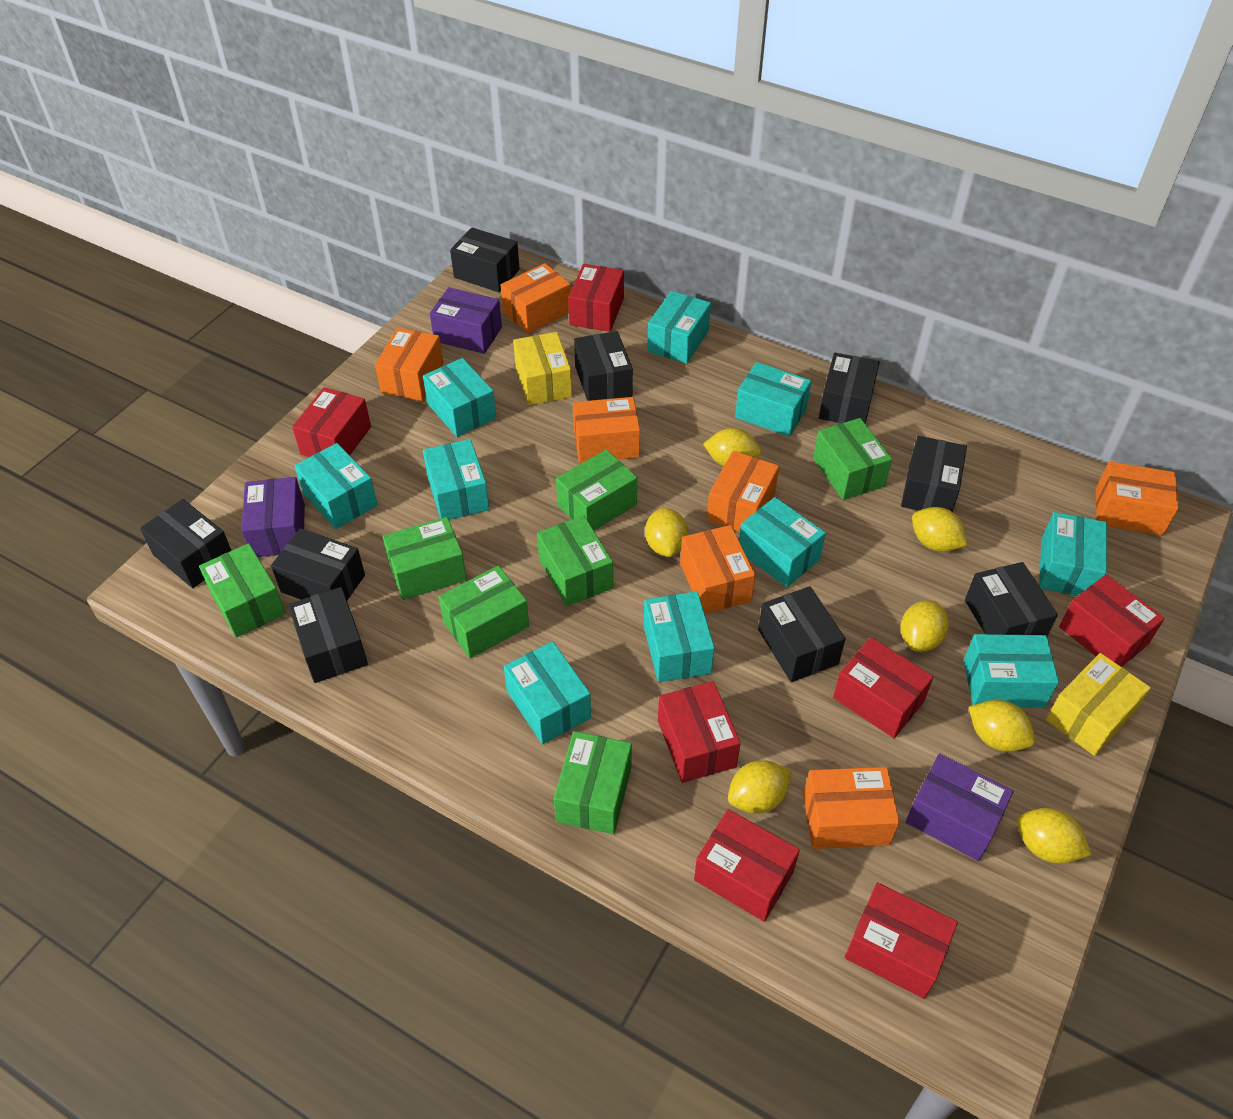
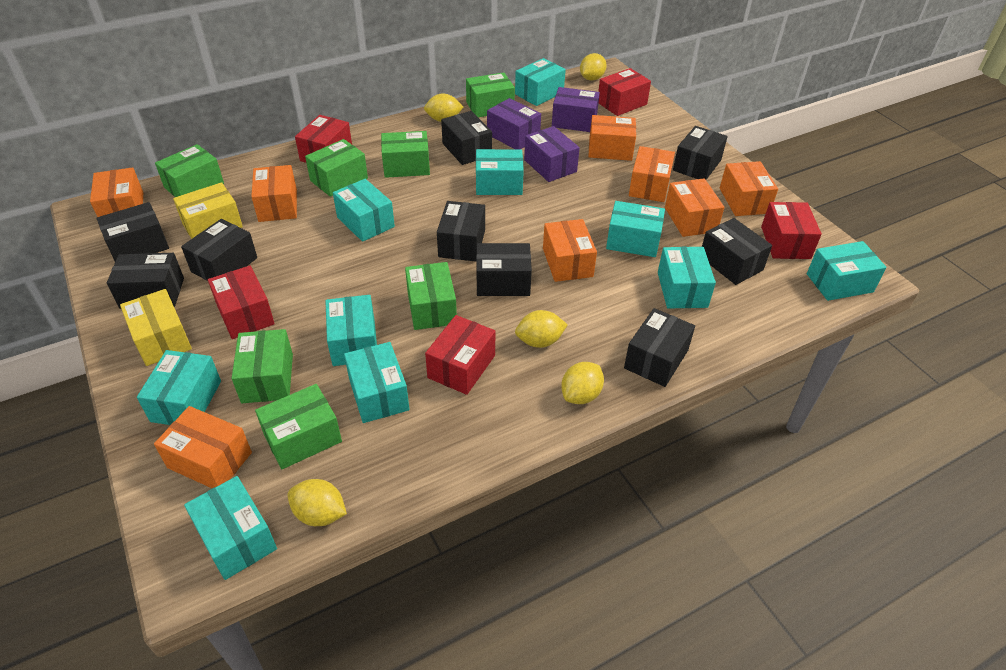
orange box: 7 -> 8
red box: 7 -> 5
yellow lemon: 7 -> 5

